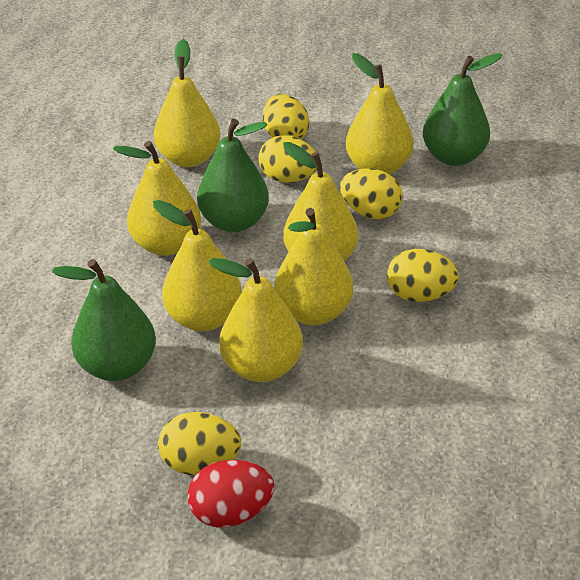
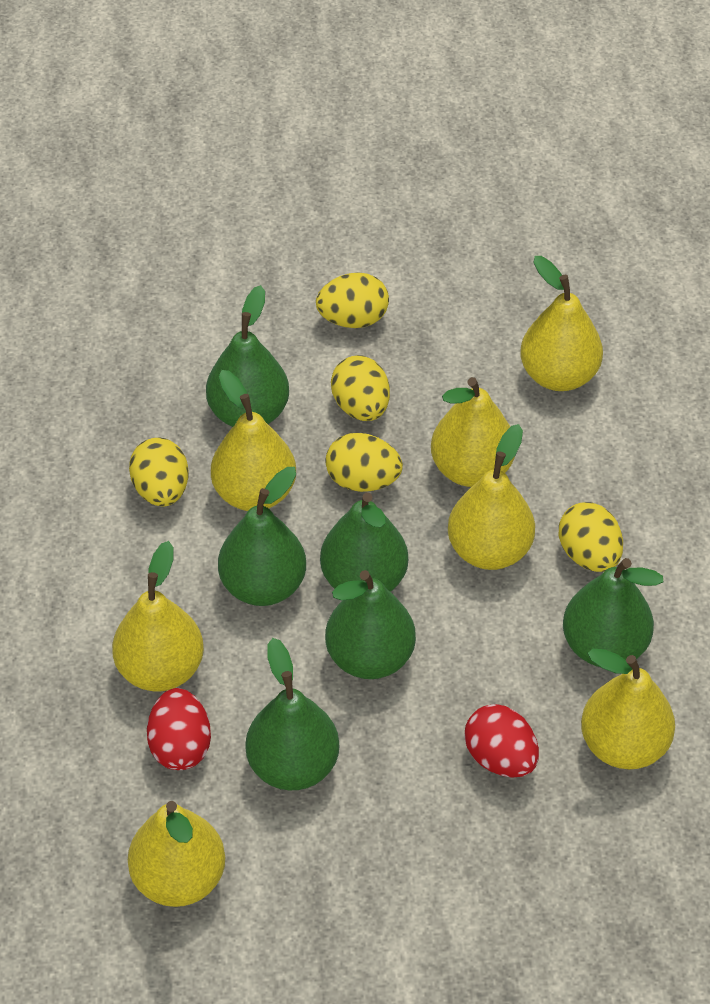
green pear: 3 -> 6
red egg: 1 -> 2

